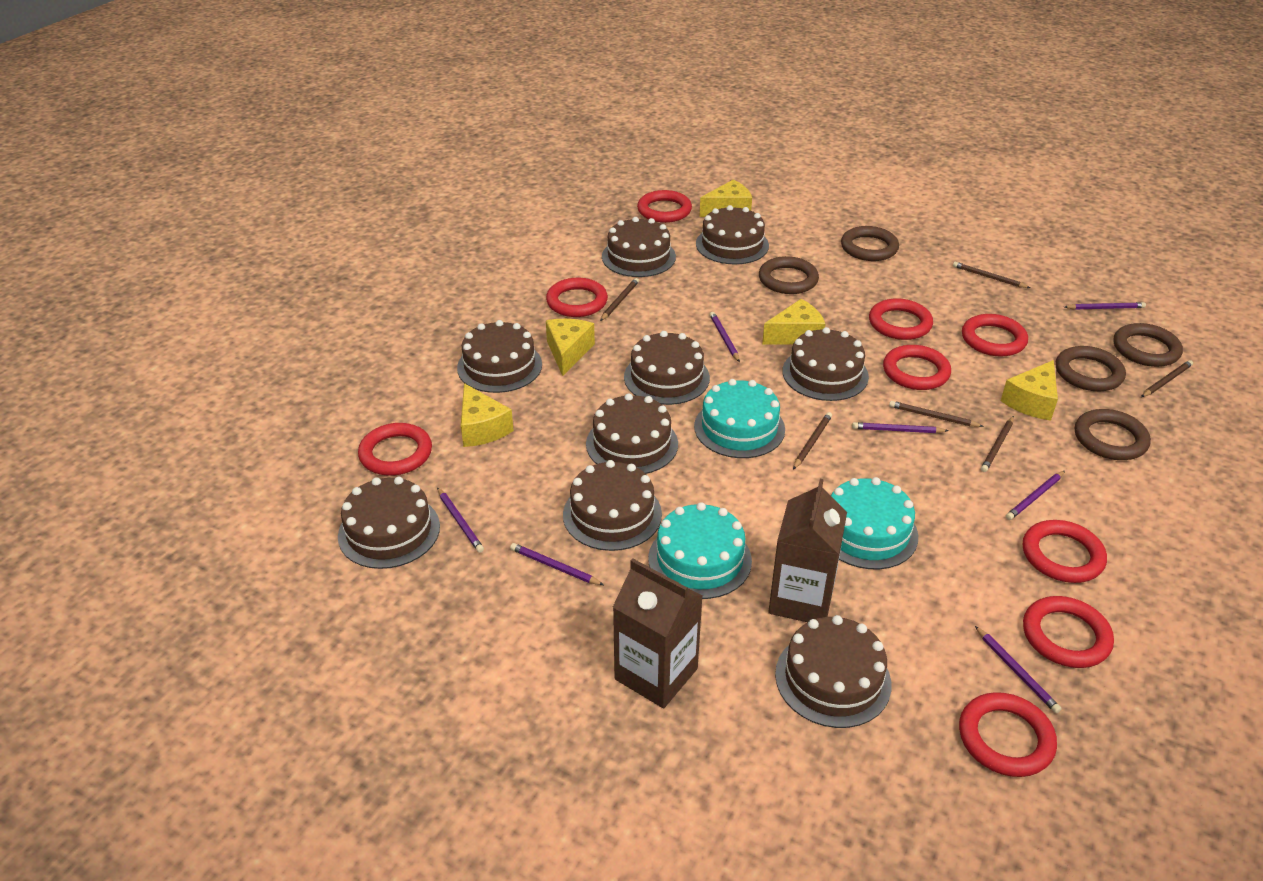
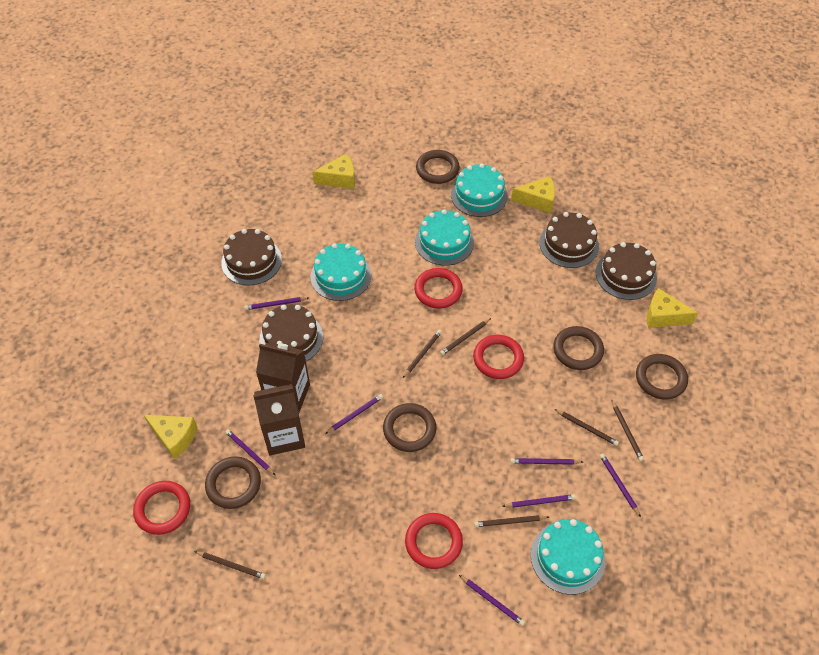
brown cake: 9 -> 4
red ring: 9 -> 4
turquoise cake: 3 -> 4
yellow cheese: 5 -> 4

